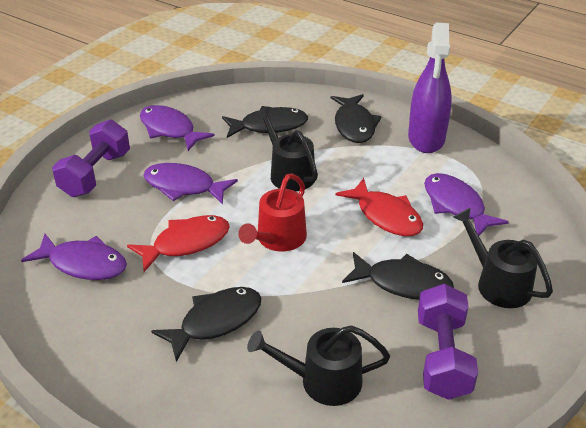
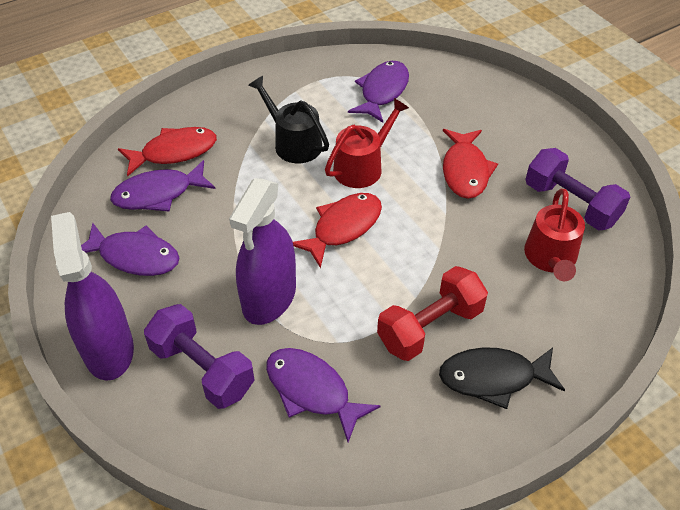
black fish: 4 -> 1
black watering can: 3 -> 1
purple spray bottle: 1 -> 2
red dumbbell: 0 -> 1
red fish: 2 -> 3
red watering can: 1 -> 2

